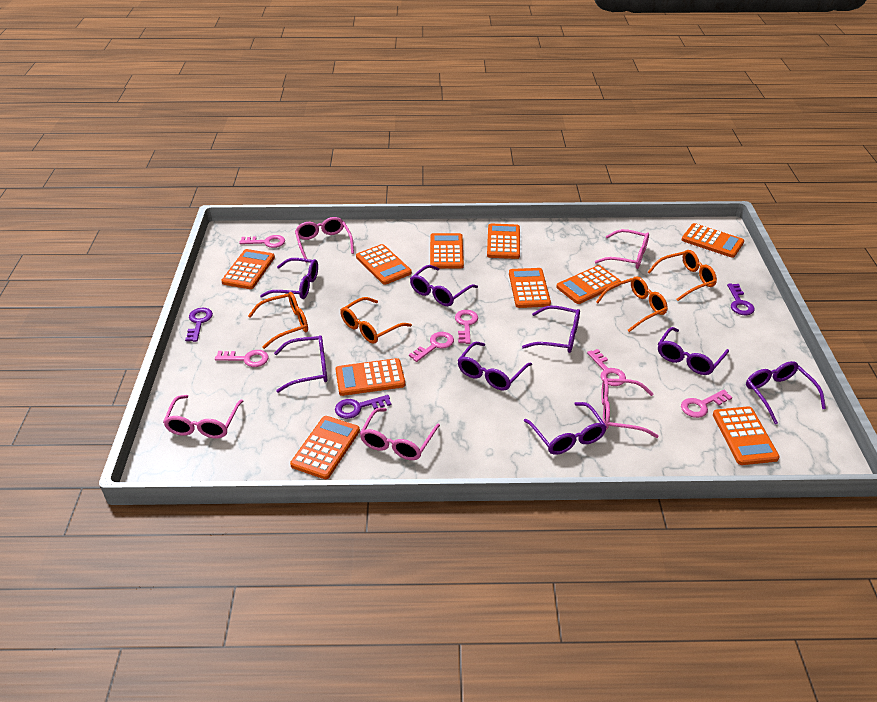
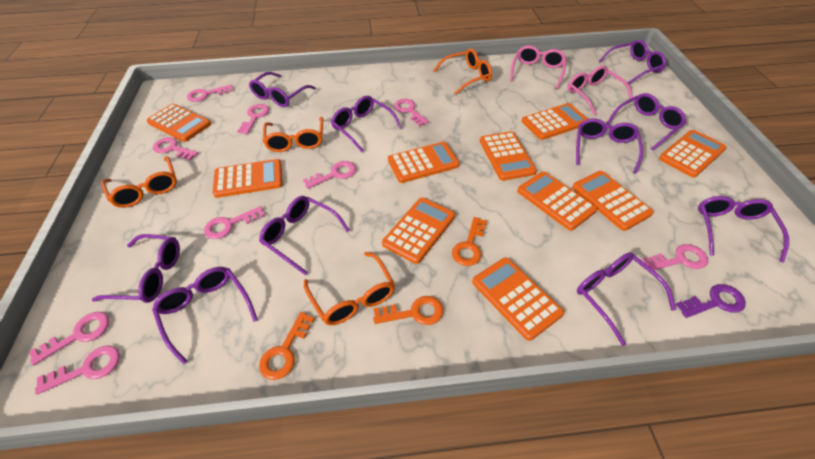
orange key: 0 -> 3
pink glasses: 5 -> 2
pink key: 6 -> 9
purple glasses: 8 -> 10
purple key: 3 -> 1

